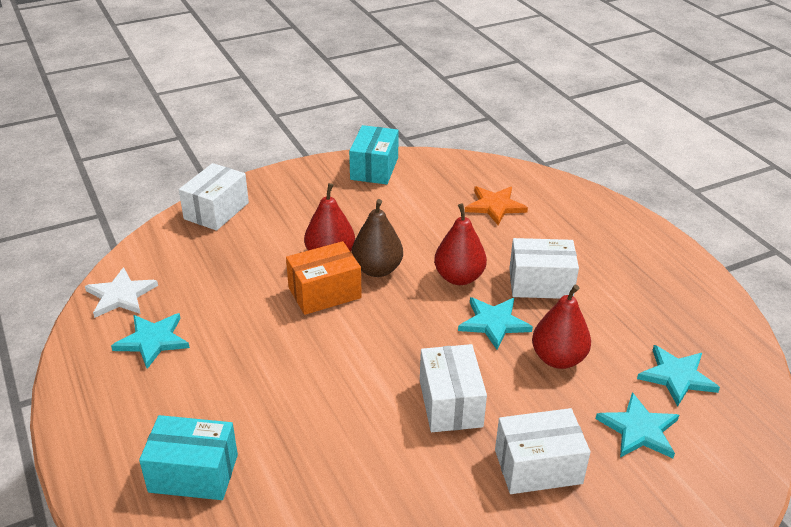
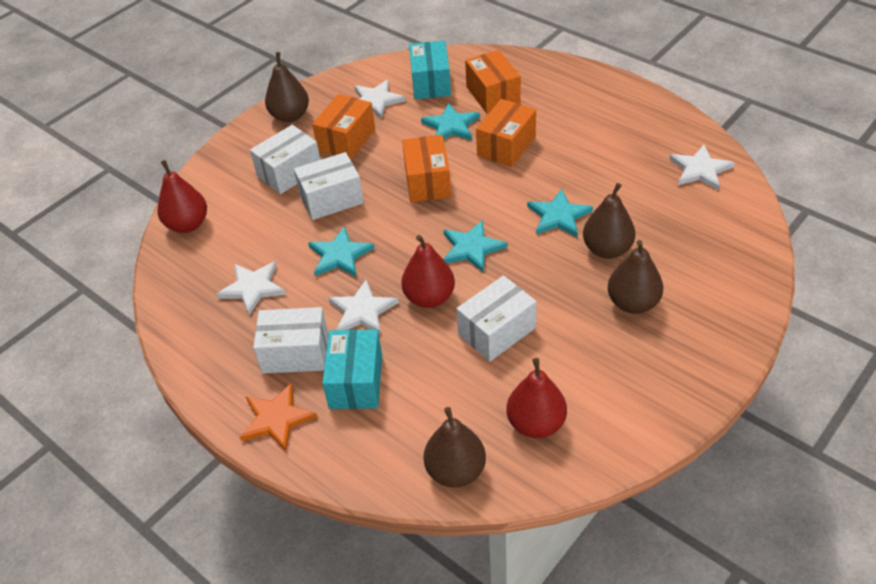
brown pear: 1 -> 4
orange box: 1 -> 4
white star: 1 -> 4

